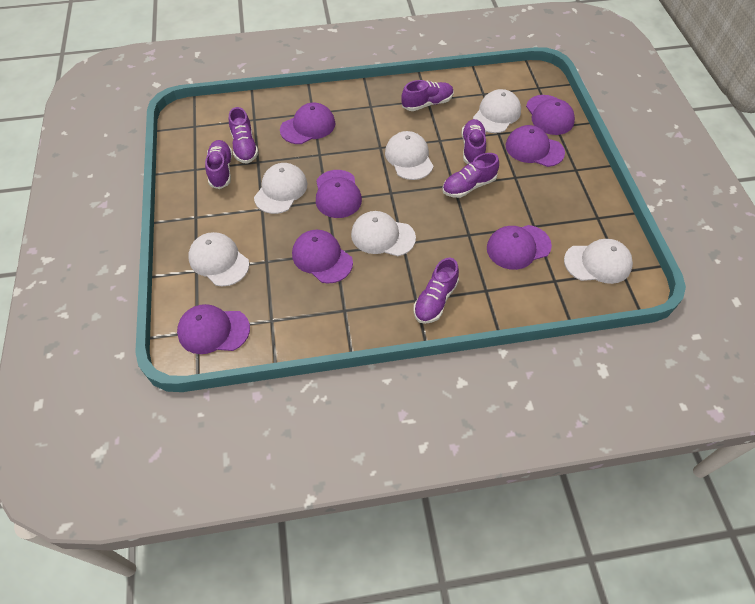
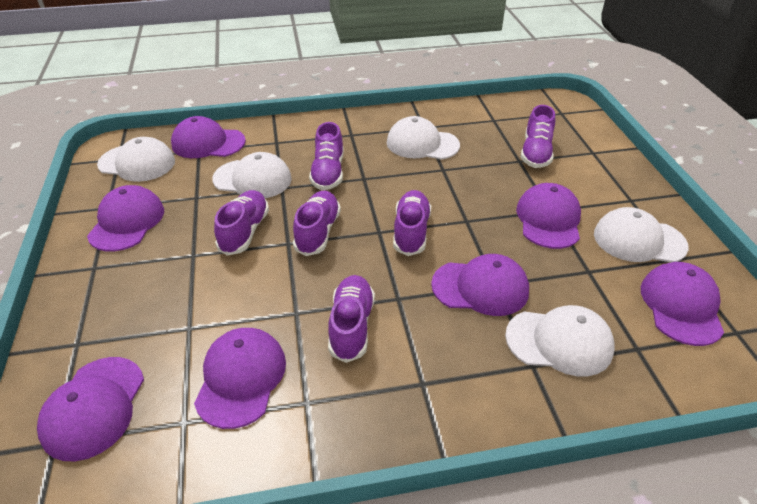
white cap: 6 -> 5

